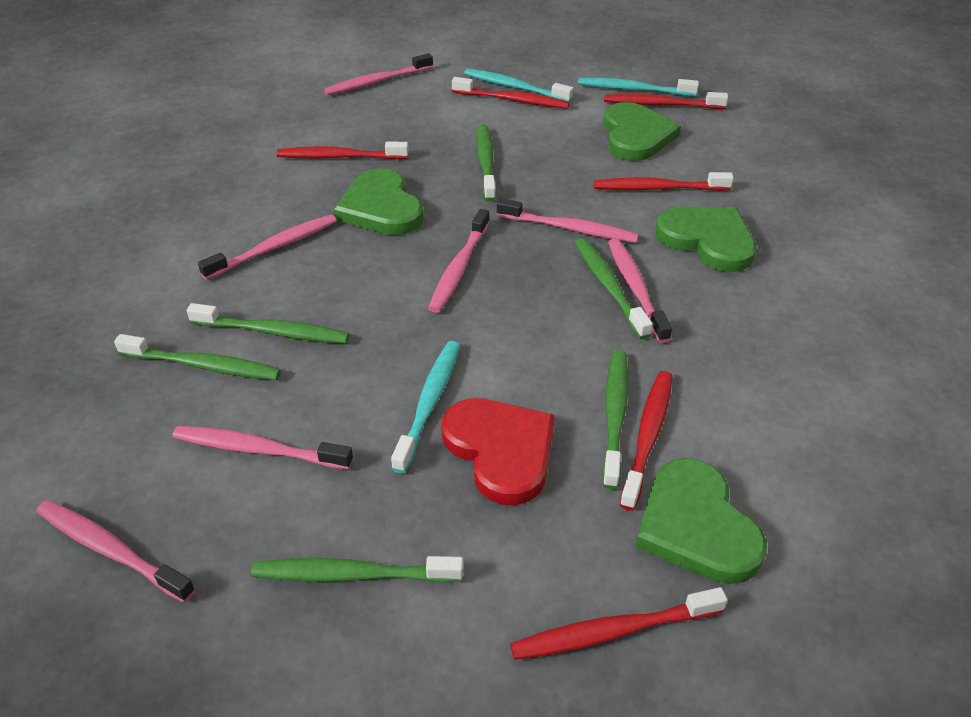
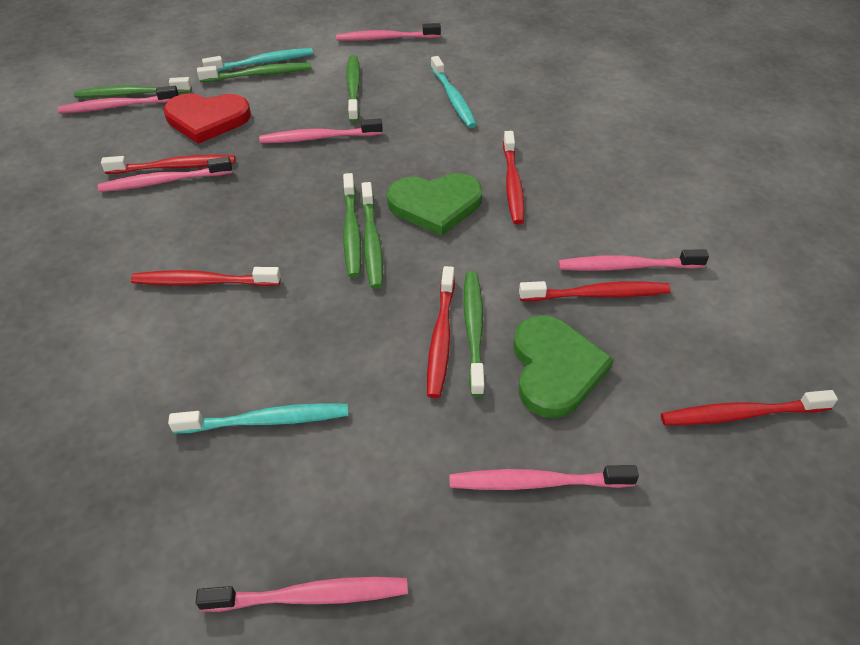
green heart: 4 -> 2

